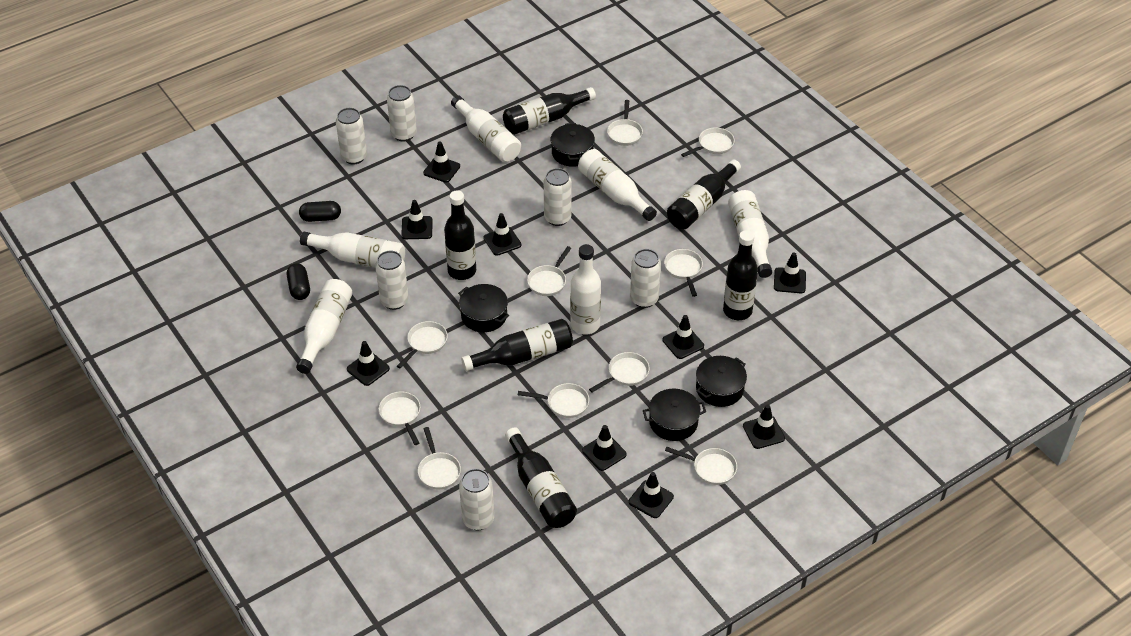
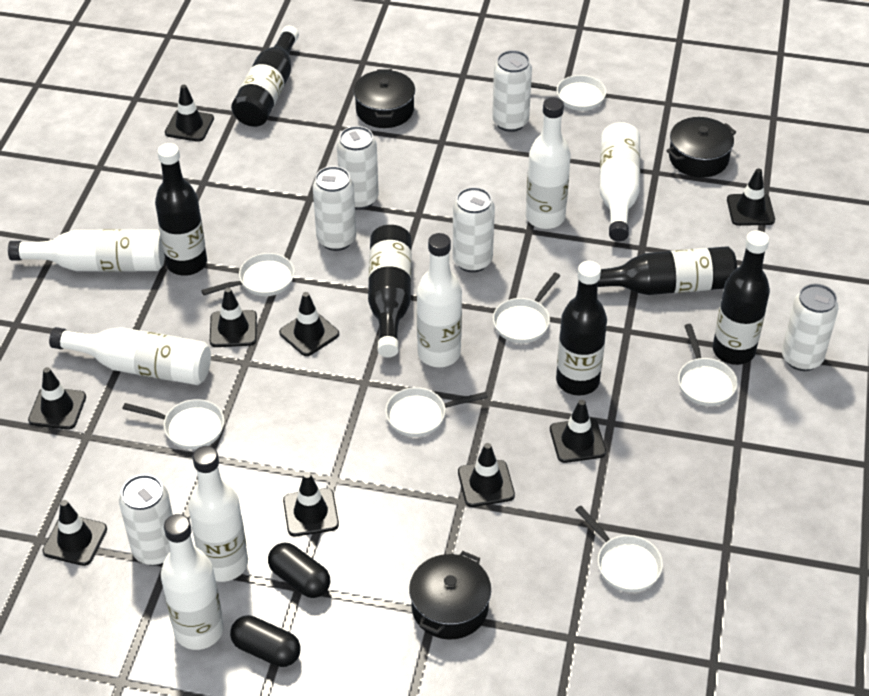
black pot: 4 -> 3
white bottle: 6 -> 7
white pan: 10 -> 7

